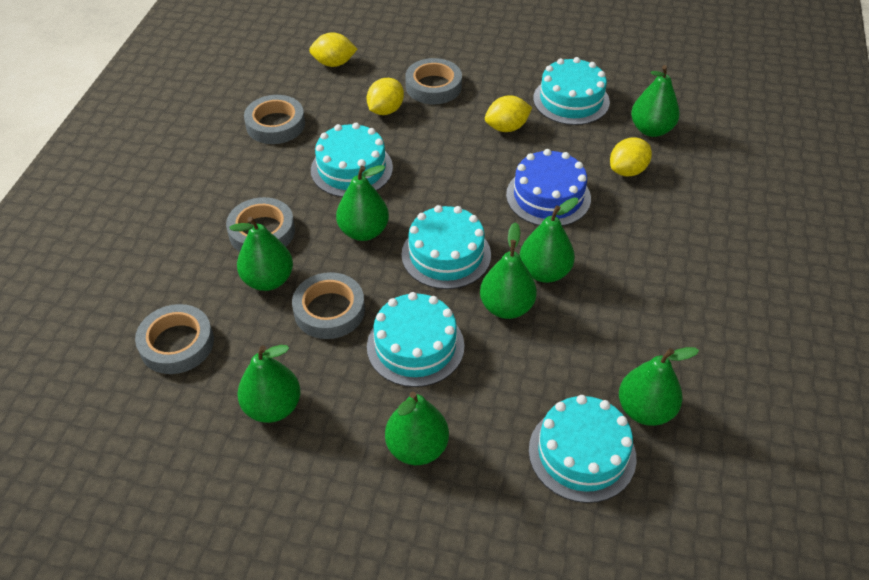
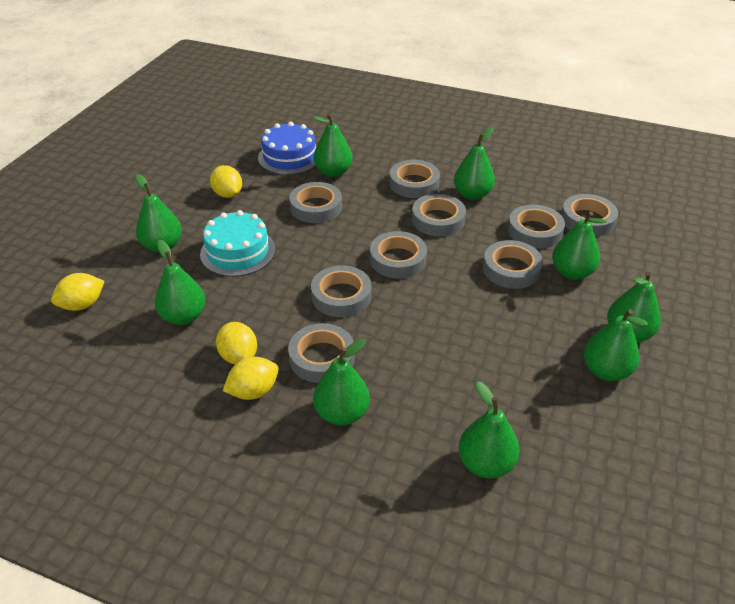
green pear: 8 -> 9
grey tape: 5 -> 9
turquoise cake: 5 -> 1

